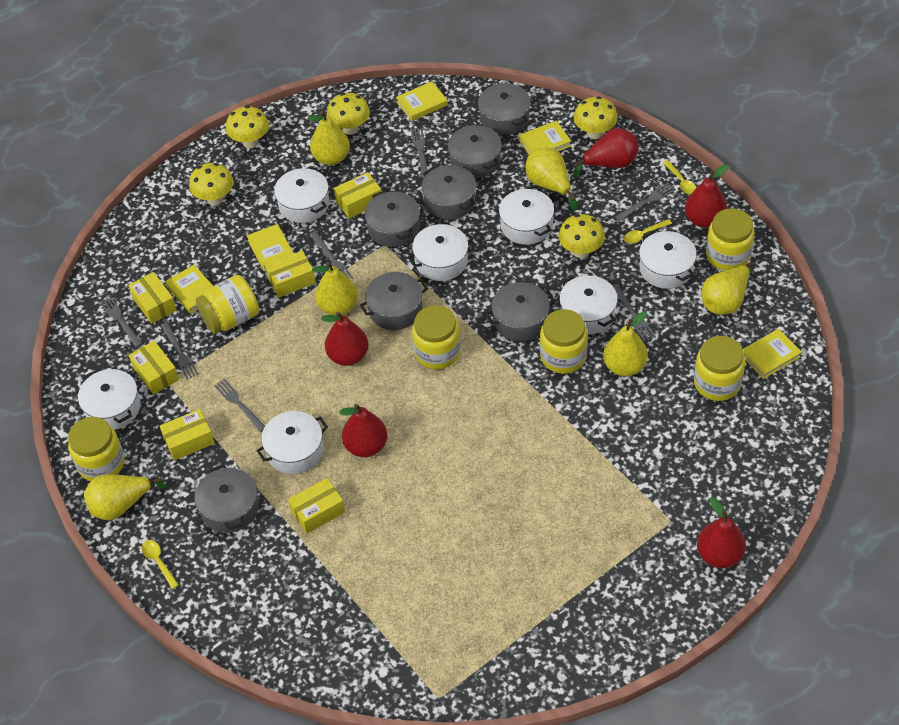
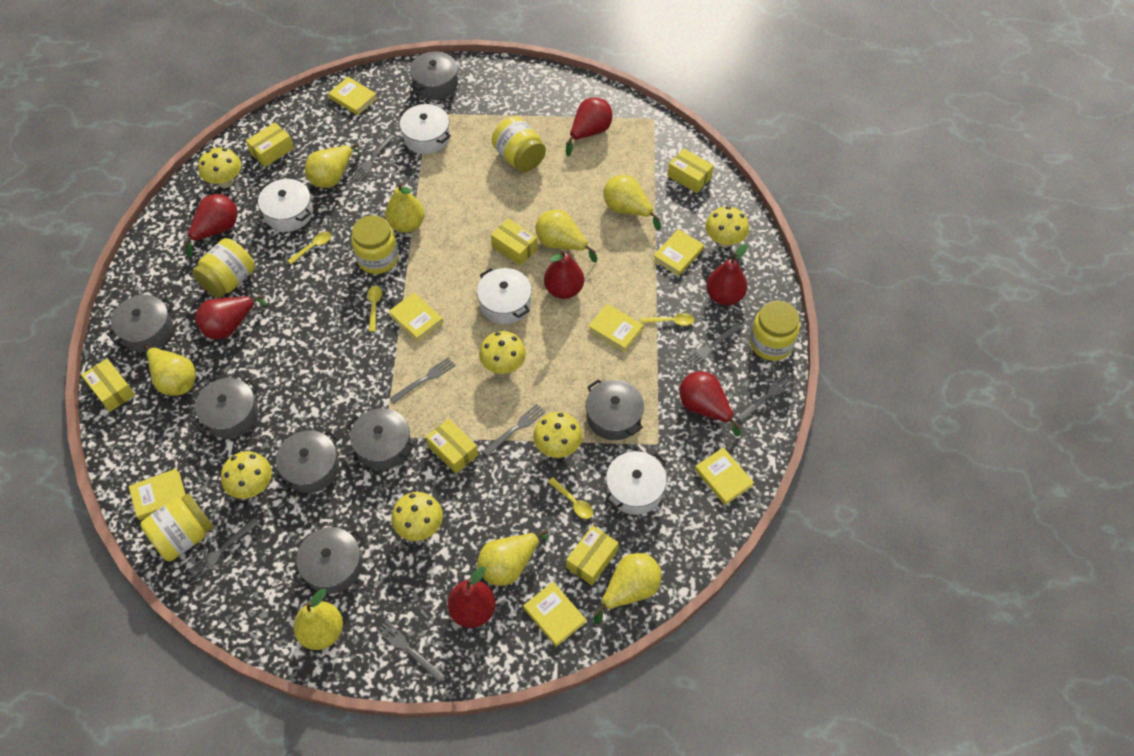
red pear: 5 -> 7
white pot: 7 -> 4
yellow book: 5 -> 7
yellow jar: 6 -> 5
yellow mushroom: 5 -> 6
yellow pear: 6 -> 8
yellow spoon: 3 -> 4

